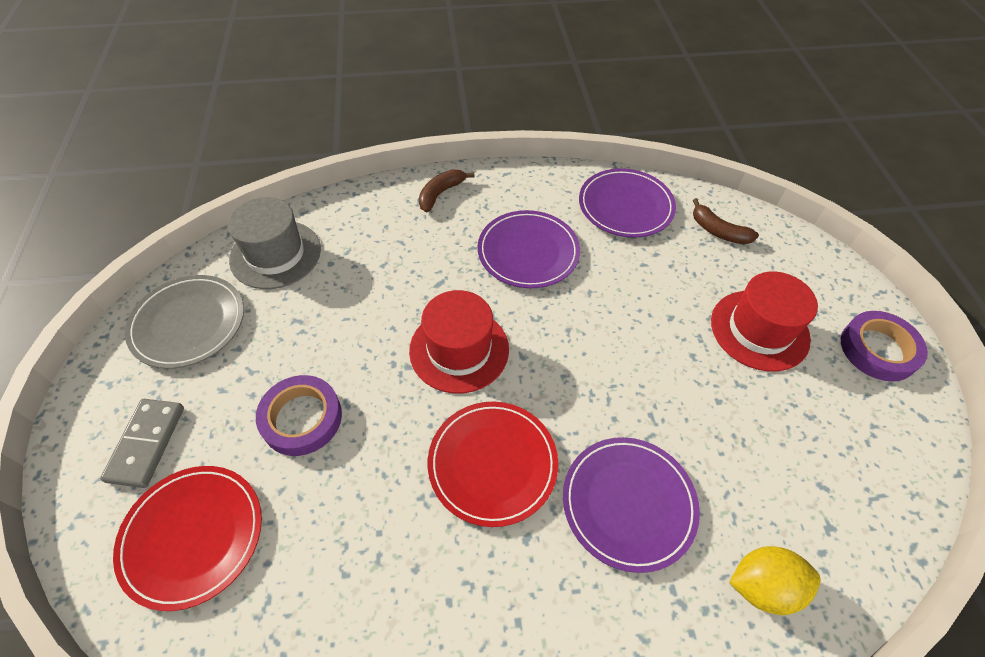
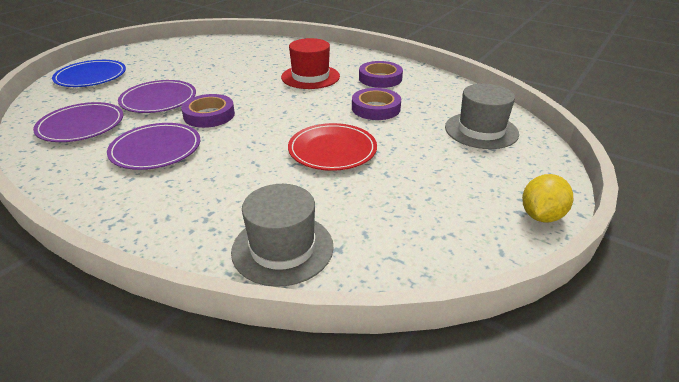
blue plate: 0 -> 1
brown banana: 2 -> 0
grey domino: 1 -> 0
grey hat: 1 -> 2
grey plate: 1 -> 0
purple tape: 2 -> 3
red hat: 2 -> 1
red plate: 2 -> 1

